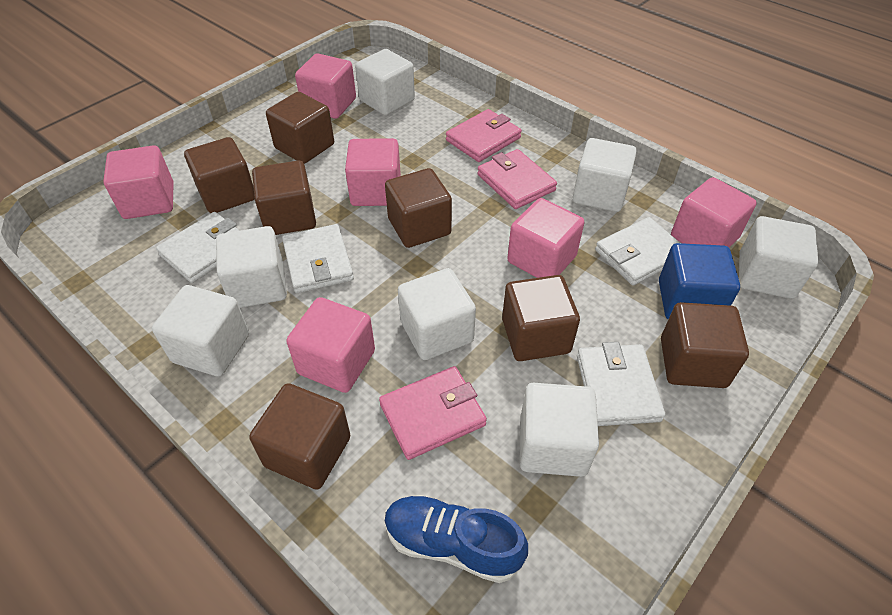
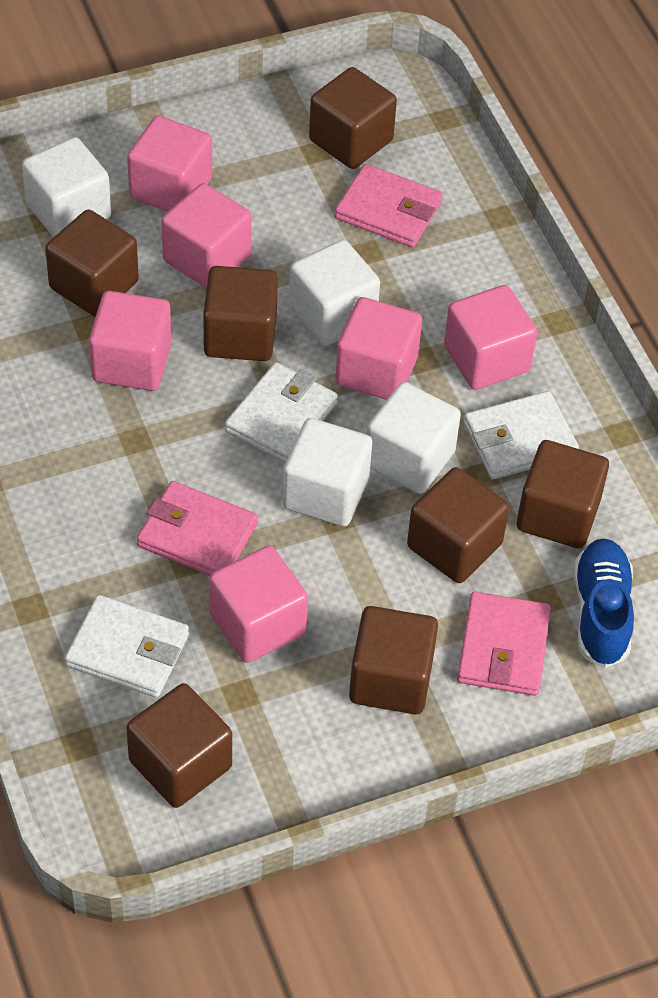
blue cube: 1 -> 0
white cube: 7 -> 4
white wallet: 4 -> 3

